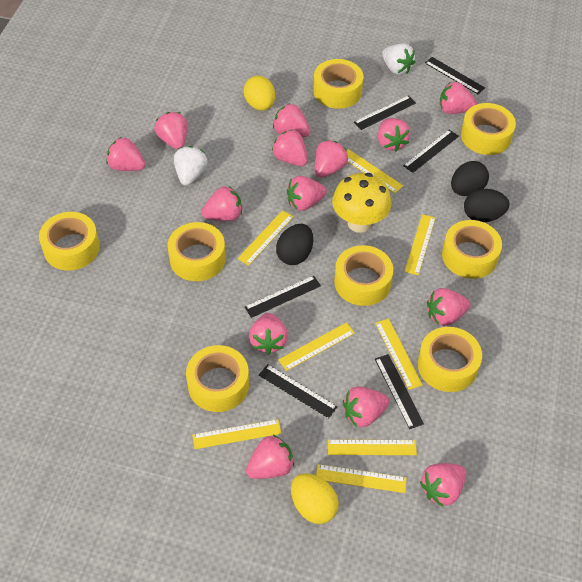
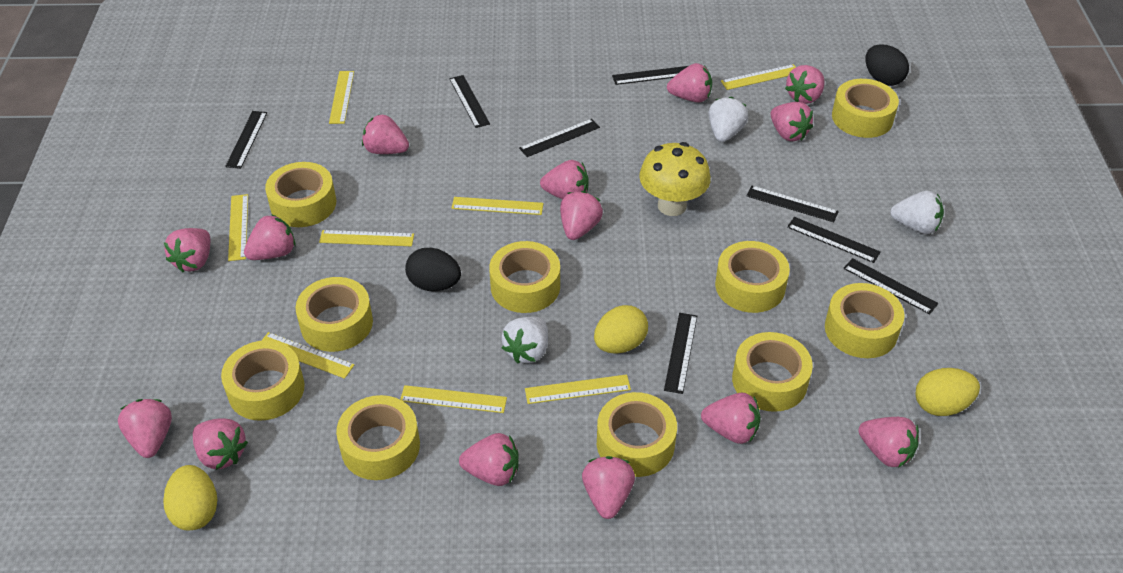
black egg: 3 -> 2
black ruler: 6 -> 8
white strawberry: 2 -> 3
yellow egg: 2 -> 3
yellow tape: 8 -> 10

